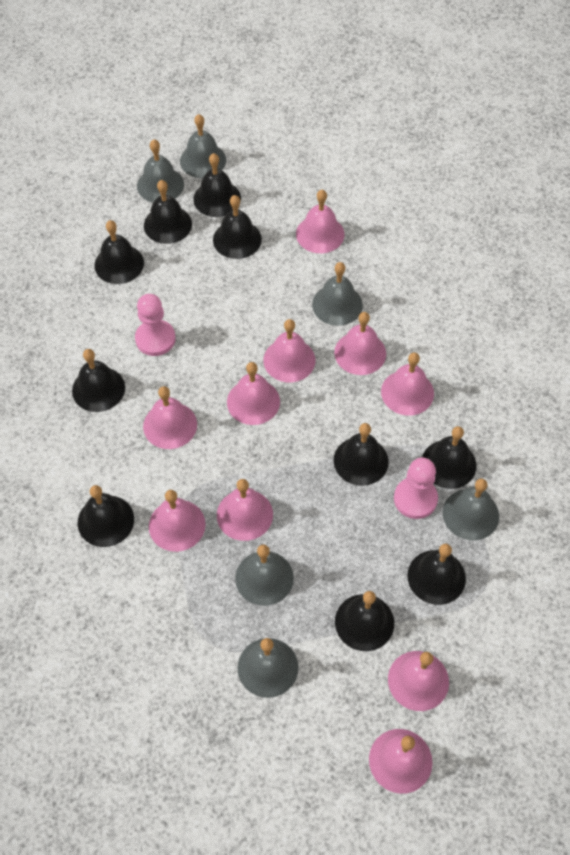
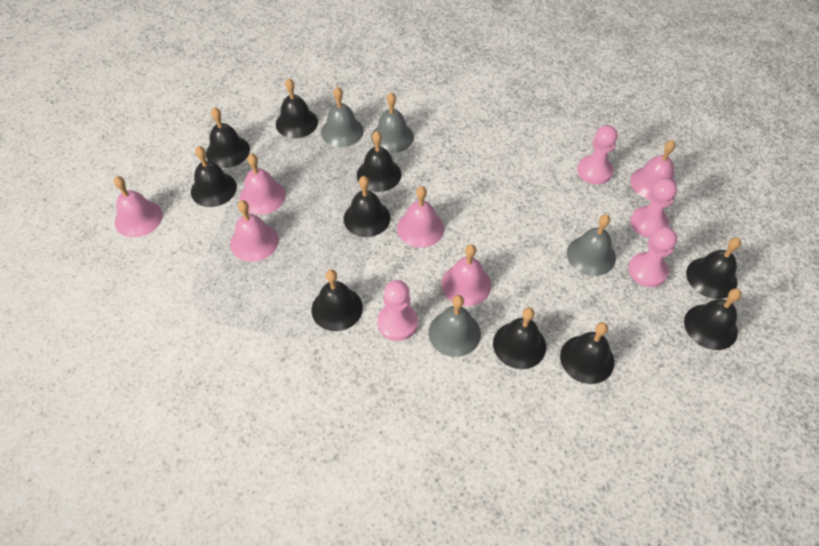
grey bell: 6 -> 4
pink bell: 10 -> 6
pink pawn: 2 -> 4

